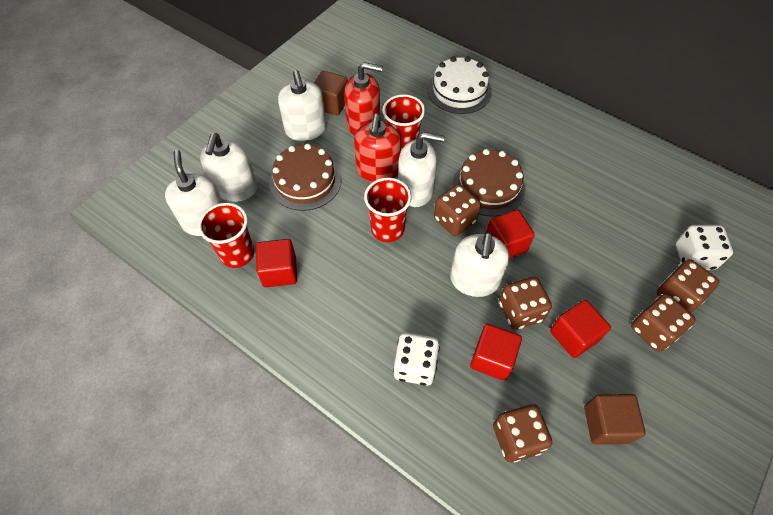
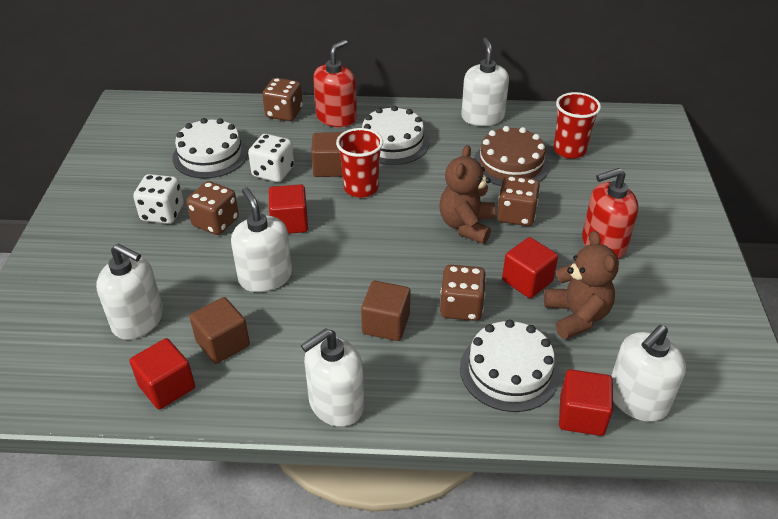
brown cake: 2 -> 1
brown cube: 2 -> 3
brown dice: 5 -> 4
brown teddy bear: 0 -> 2
red cup: 3 -> 2
white cake: 1 -> 3

